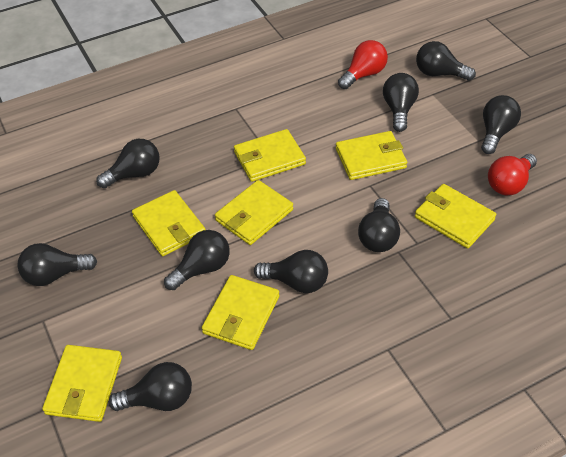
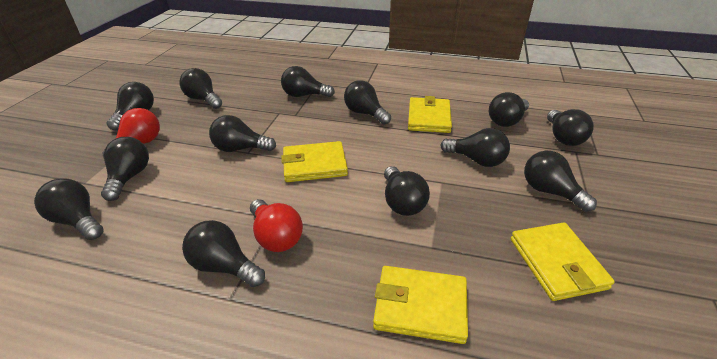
black light bulb: 9 -> 13
yellow wallet: 7 -> 4

